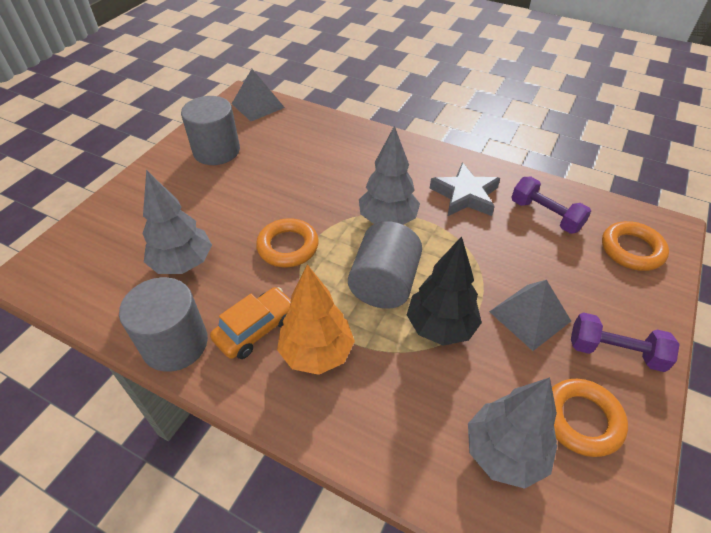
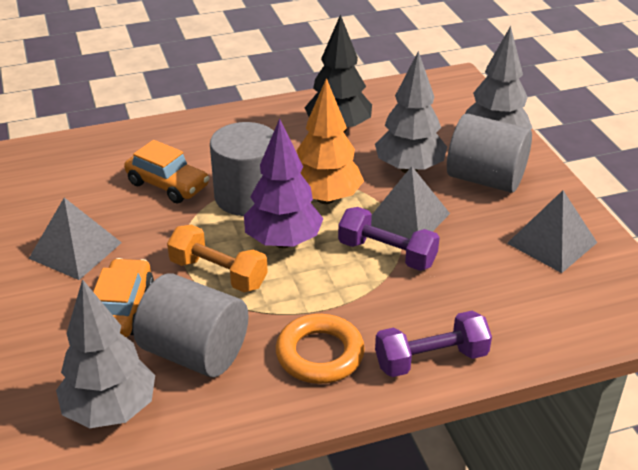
grey pyramid: 2 -> 3
grey star: 1 -> 0
orange car: 1 -> 2
orange dumbbell: 0 -> 1
orange ring: 3 -> 1
purple tree: 0 -> 1

